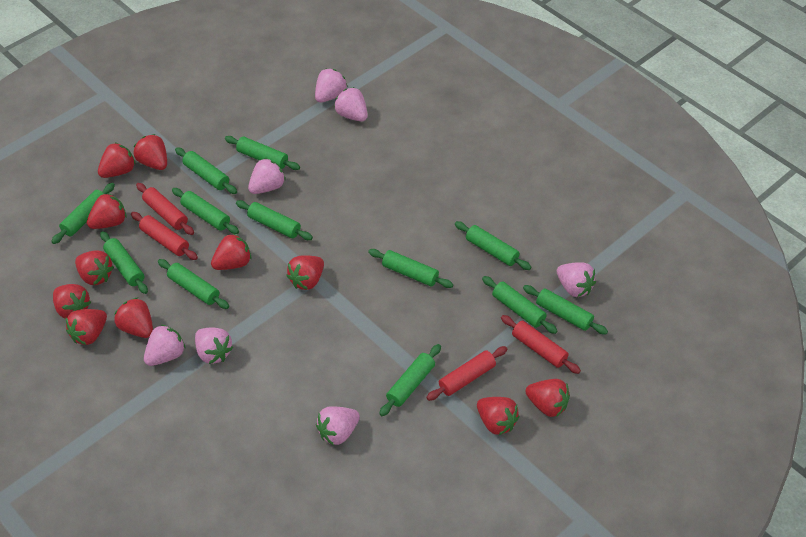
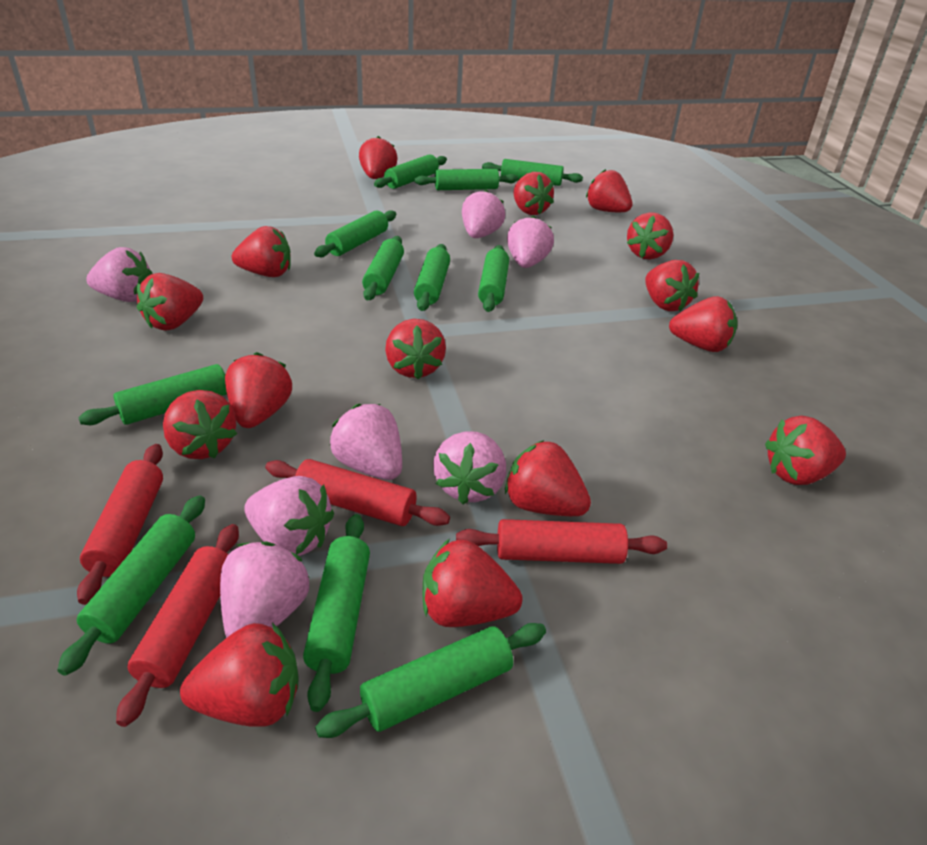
green rolling pin: 12 -> 11
red strawberry: 11 -> 15

